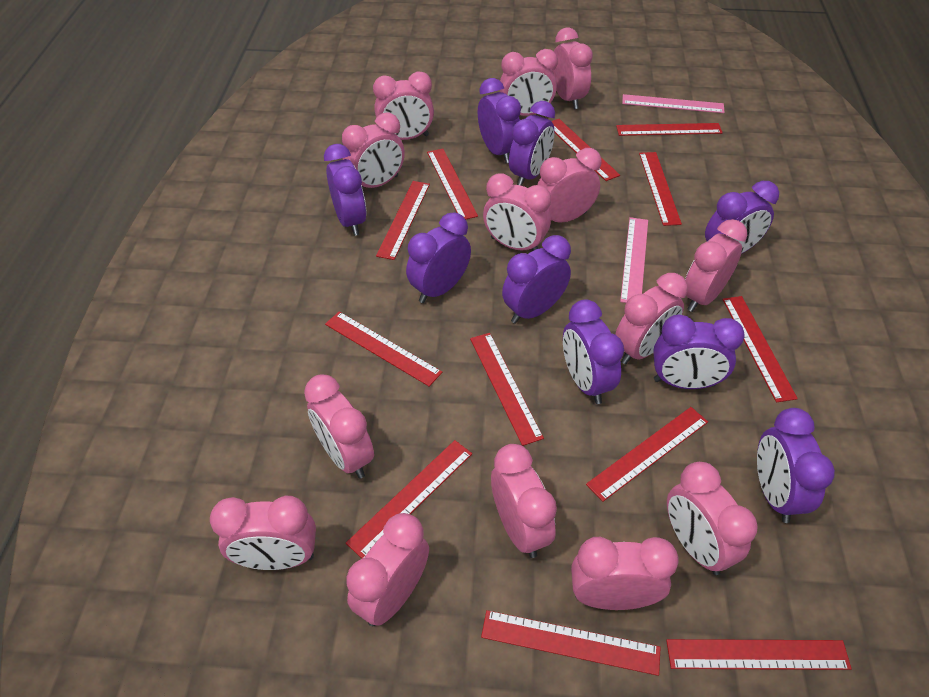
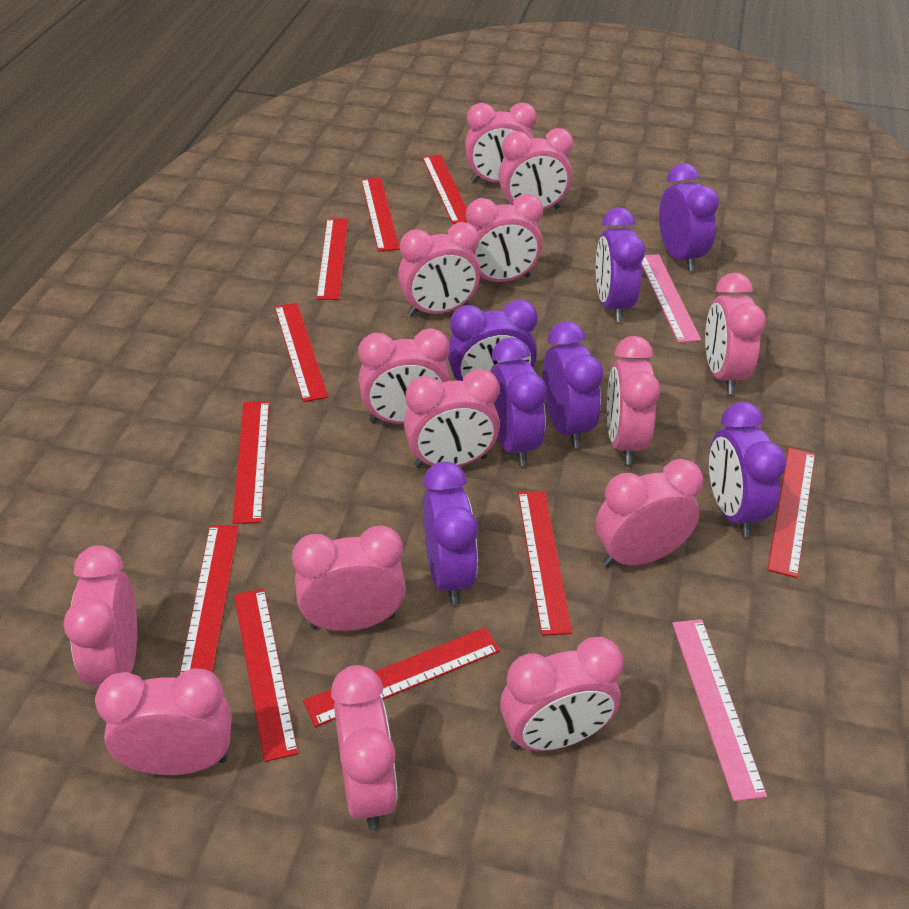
purple clock: 9 -> 7
red ruler: 12 -> 10

